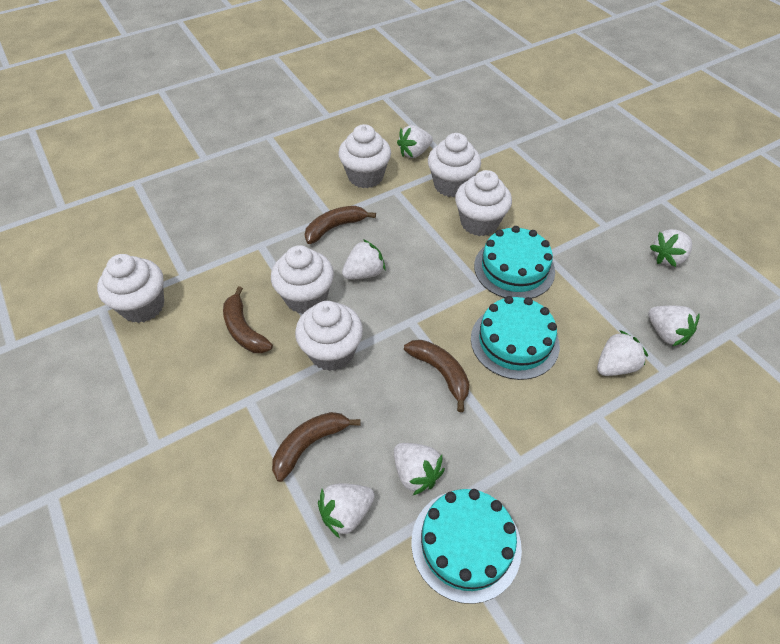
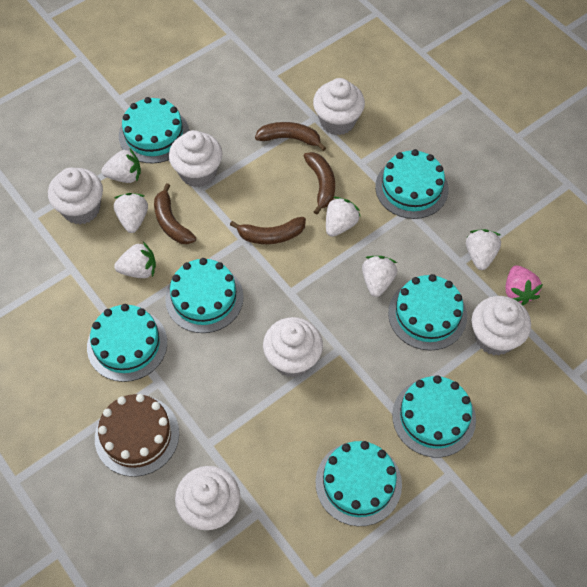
brown cake: 0 -> 1
pink strawberry: 0 -> 1
turquoise cake: 3 -> 7
white strawberry: 7 -> 6

